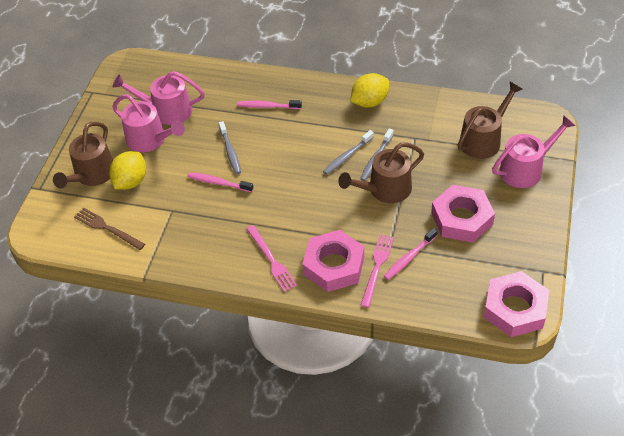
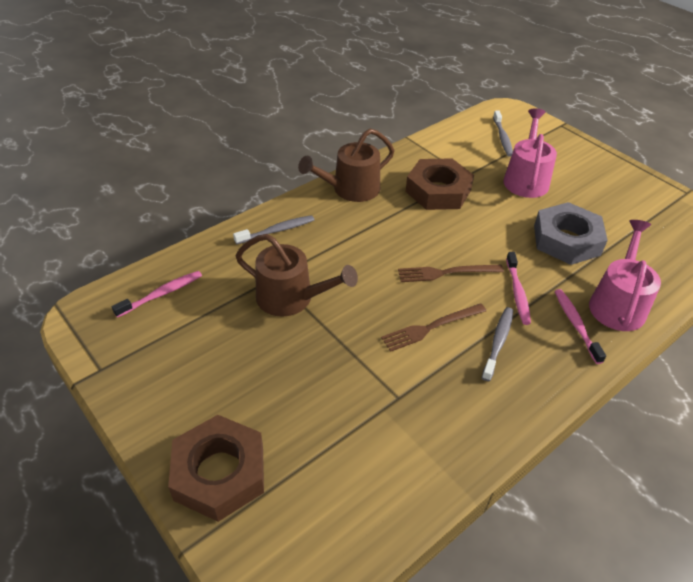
brown fork: 1 -> 2
brown nut: 0 -> 2
brown watering can: 3 -> 2
grey nut: 0 -> 1
pink fork: 2 -> 0
pink nut: 3 -> 0
pink watering can: 3 -> 2
yellow lemon: 2 -> 0

